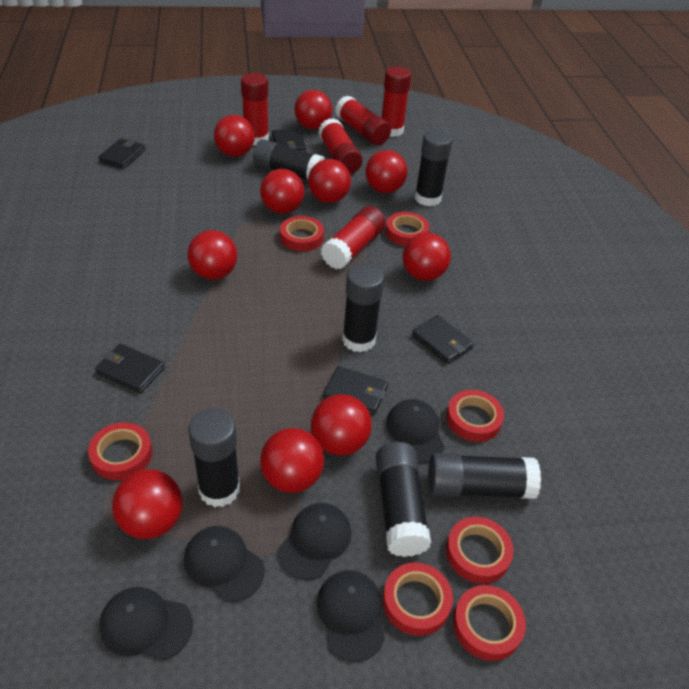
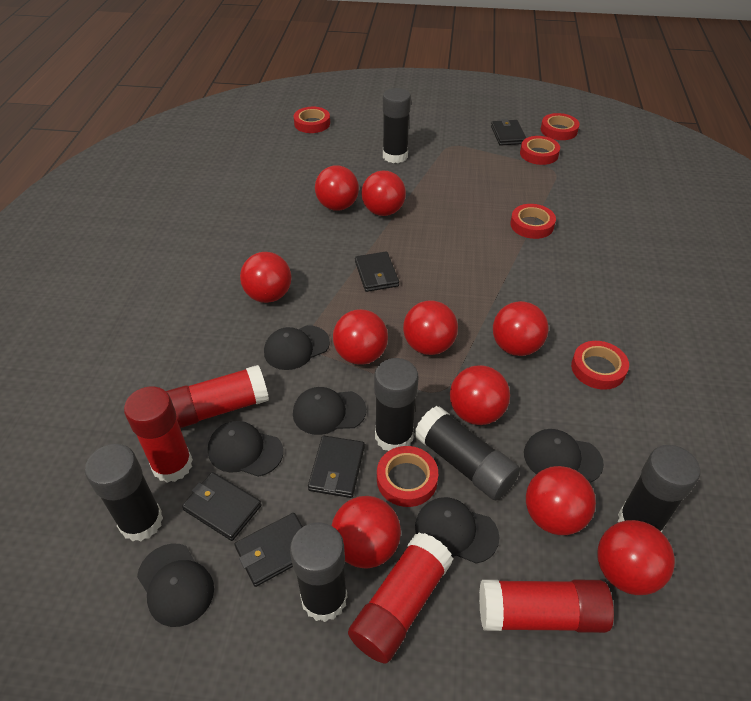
black cap: 5 -> 6
red glue stick: 5 -> 4
red tape: 7 -> 6

